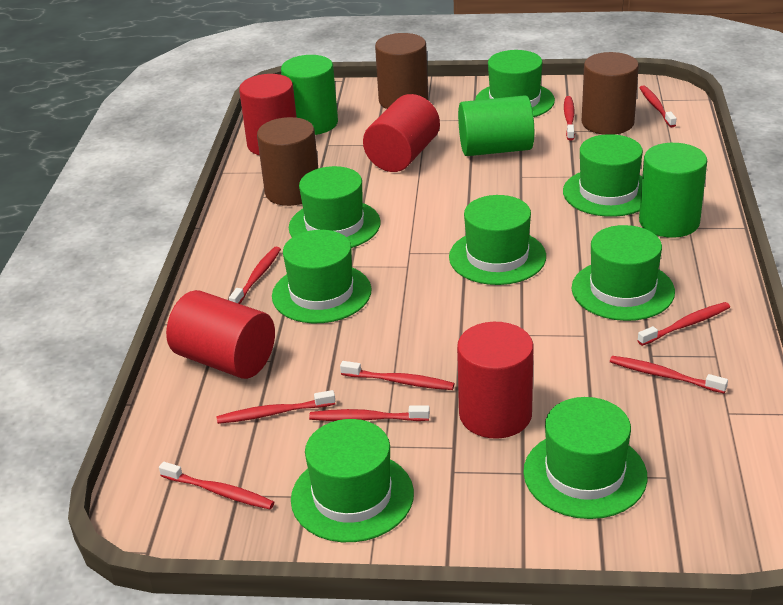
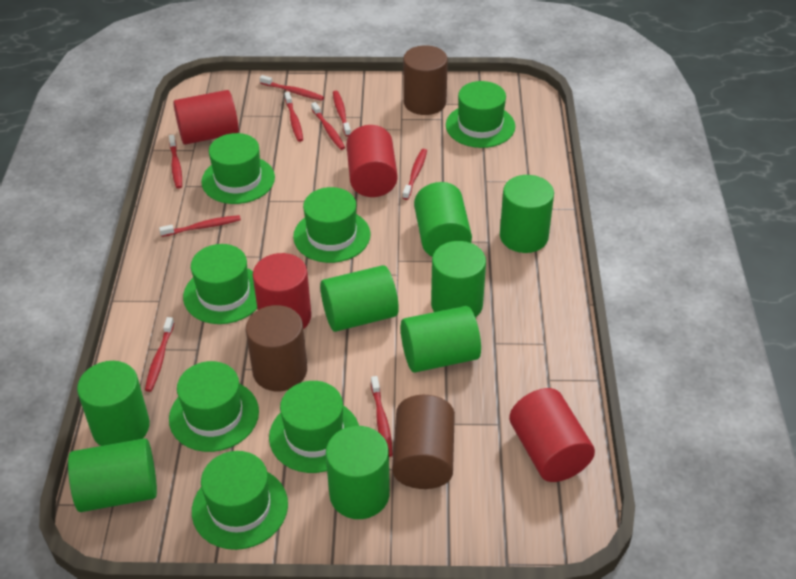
green cylinder: 3 -> 8
green hat: 8 -> 7

